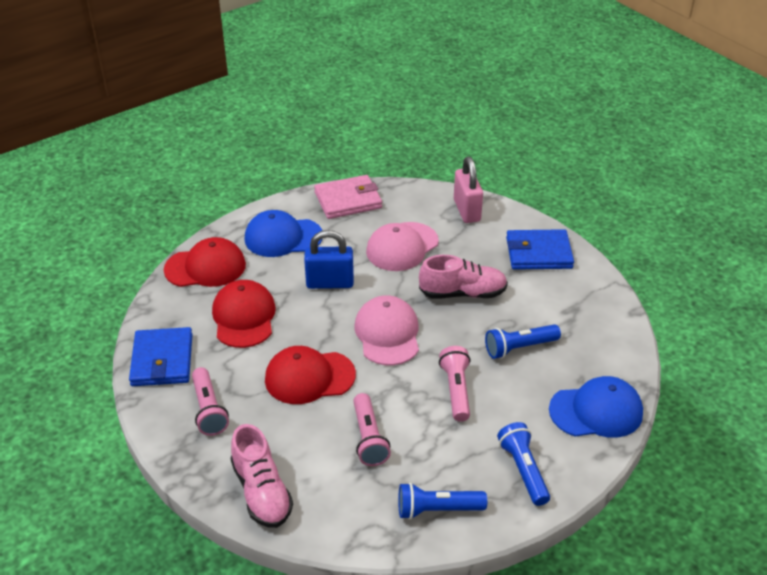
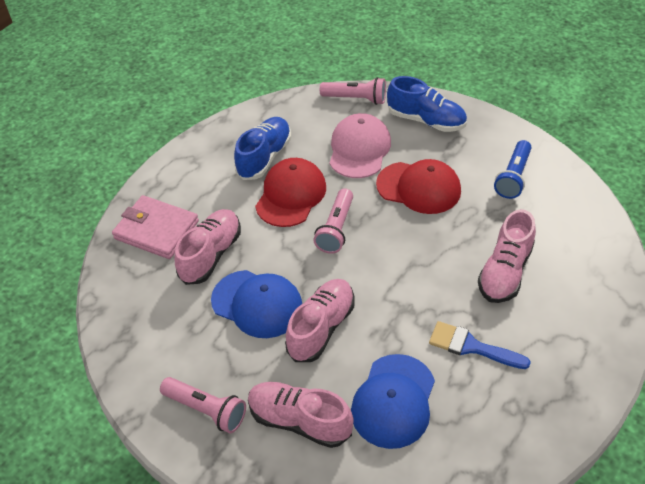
blue brush: 0 -> 1
blue flashlight: 3 -> 1
blue padlock: 1 -> 0
blue shoe: 0 -> 2
blue wallet: 2 -> 0
pink cap: 2 -> 1
pink padlock: 1 -> 0
pink shoe: 2 -> 4
red cap: 3 -> 2

